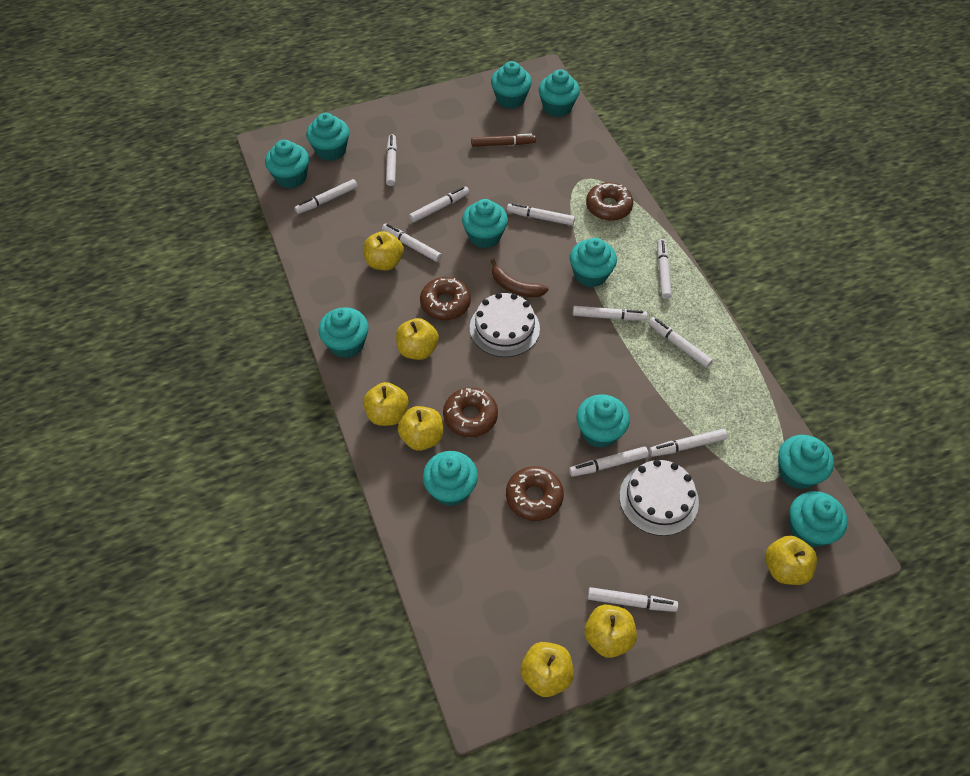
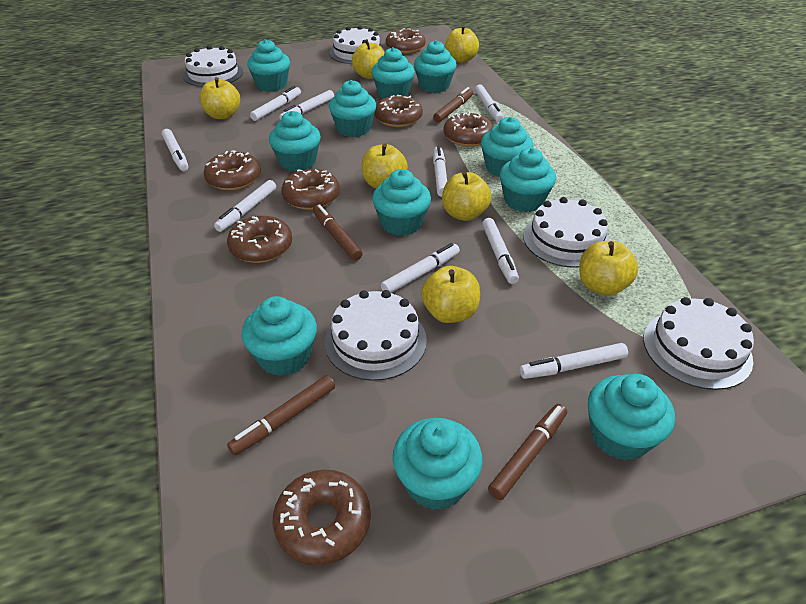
brown banana: 1 -> 0
brown donut: 4 -> 7
brown marker: 1 -> 4
white cake: 2 -> 5
white marker: 11 -> 9

